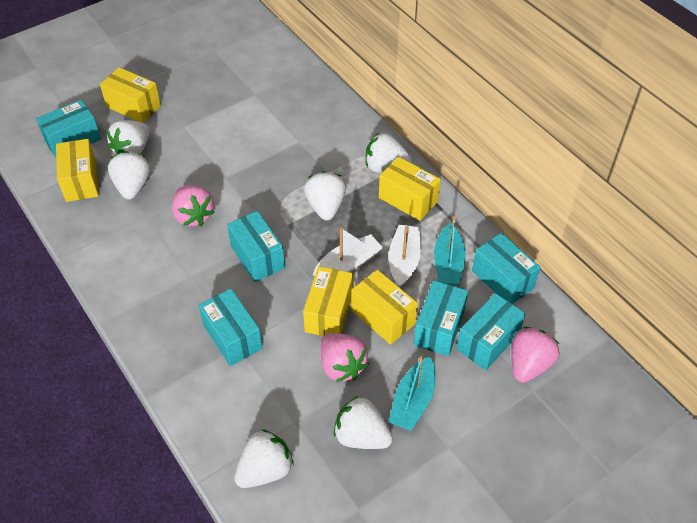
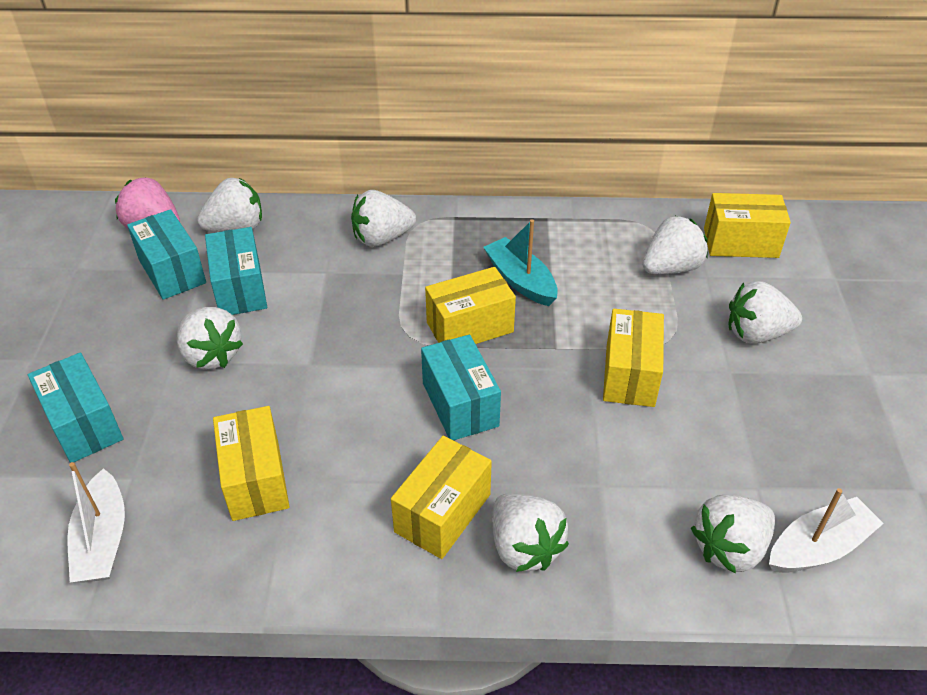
pink strawberry: 3 -> 1
turquoise boat: 2 -> 1
turquoise box: 6 -> 4
white strawberry: 6 -> 7

